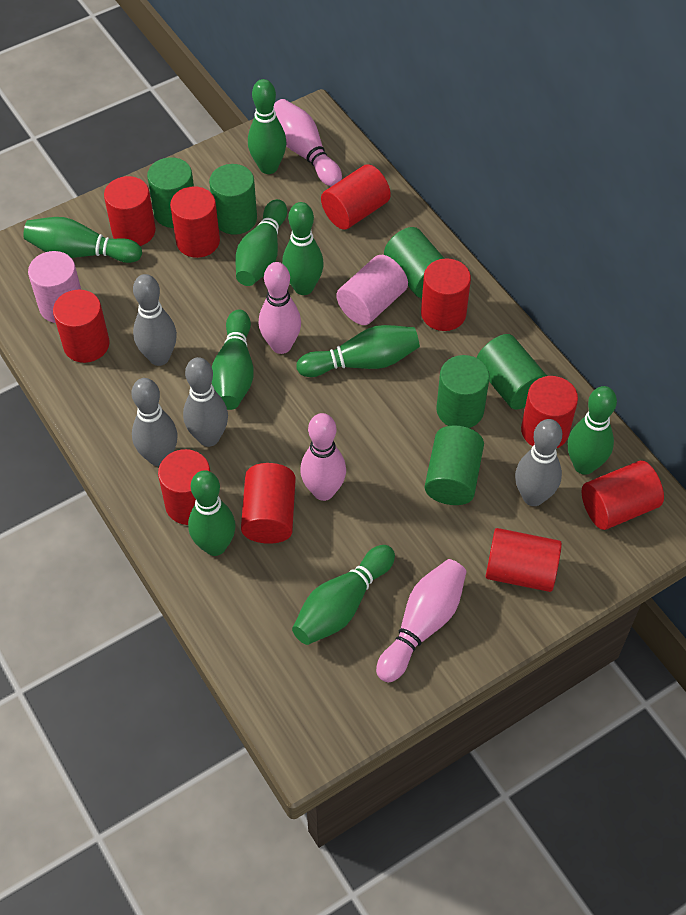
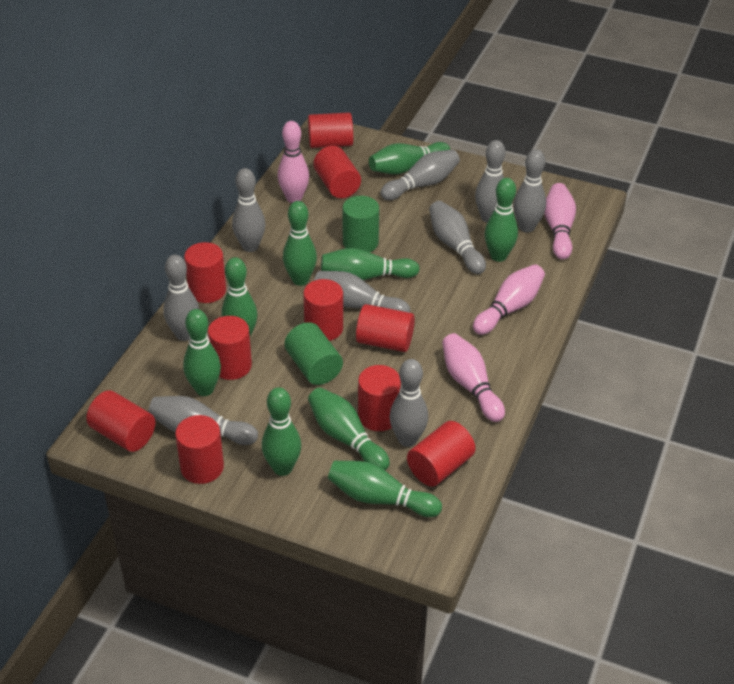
green cylinder: 6 -> 2
grey bowling pin: 4 -> 9
pink cylinder: 2 -> 0

